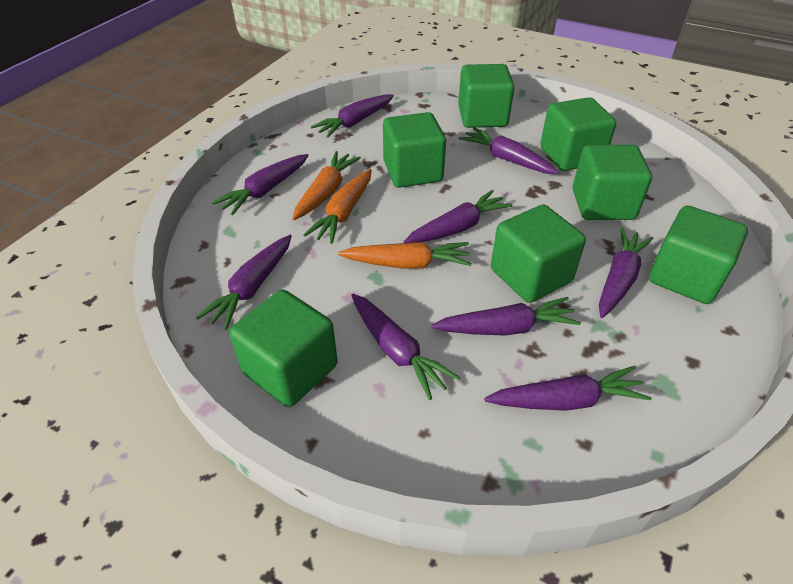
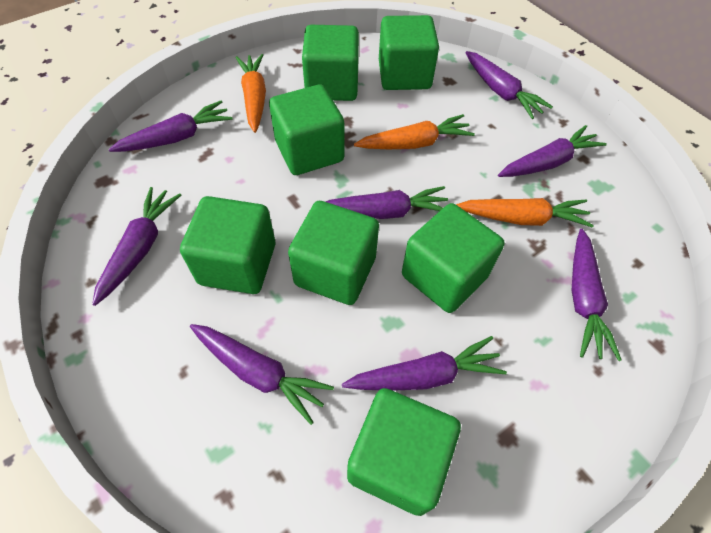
purple carrot: 9 -> 8

